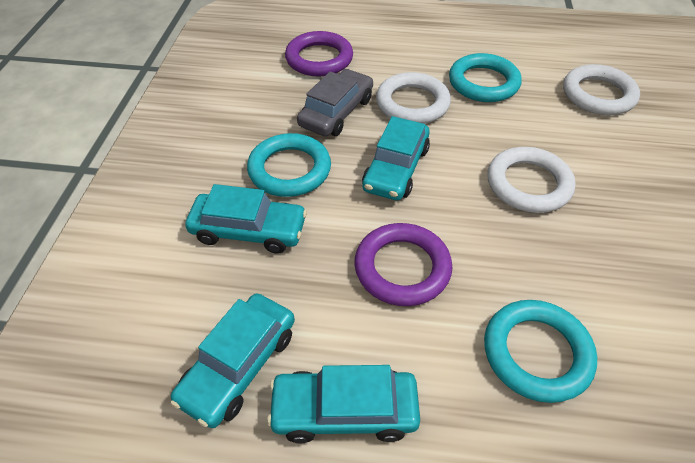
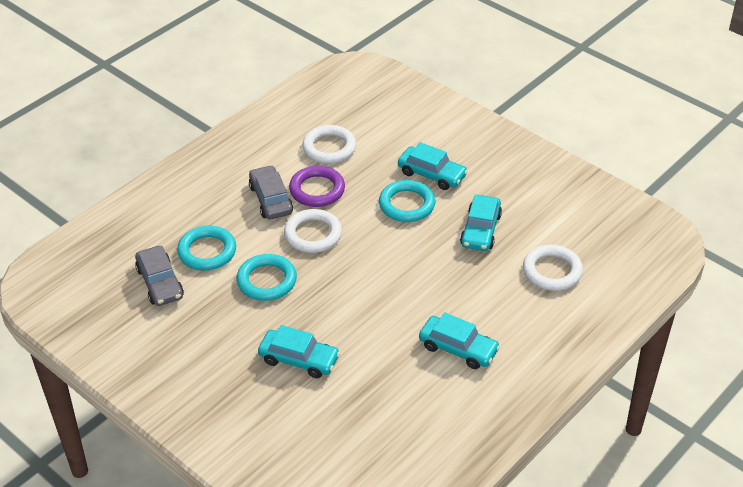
grey car: 1 -> 2
purple ring: 2 -> 1

